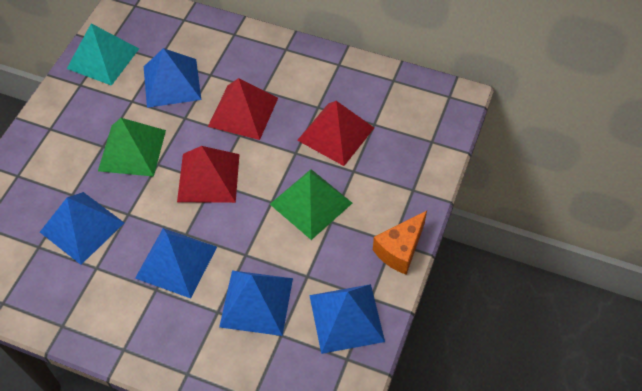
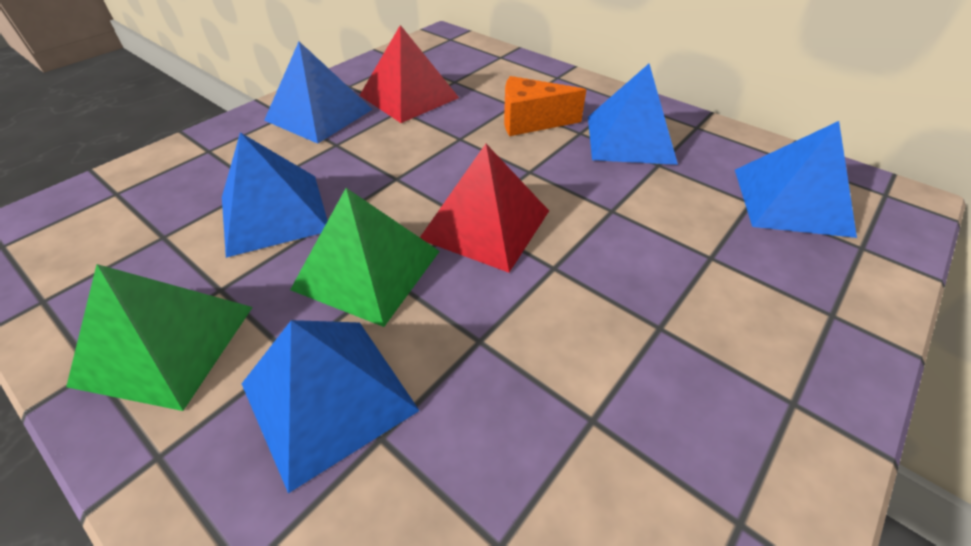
red pyramid: 3 -> 2
turquoise pyramid: 1 -> 0

